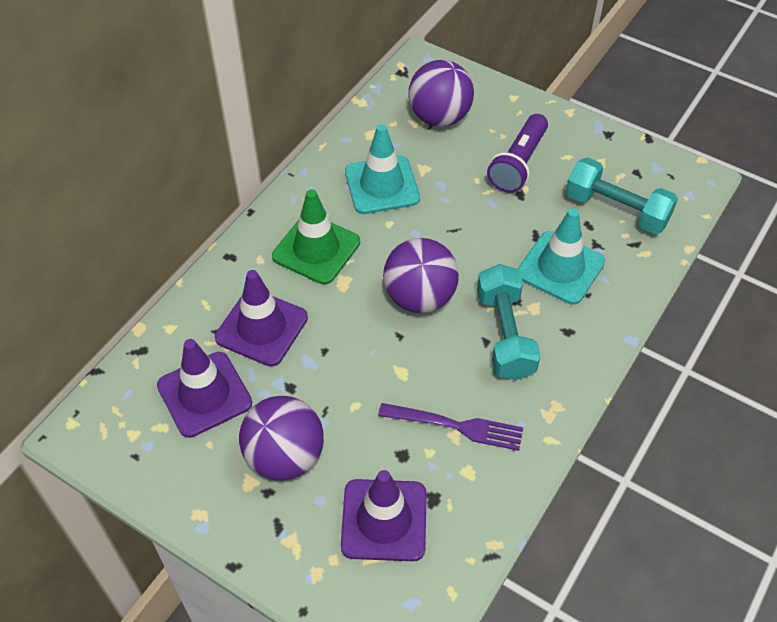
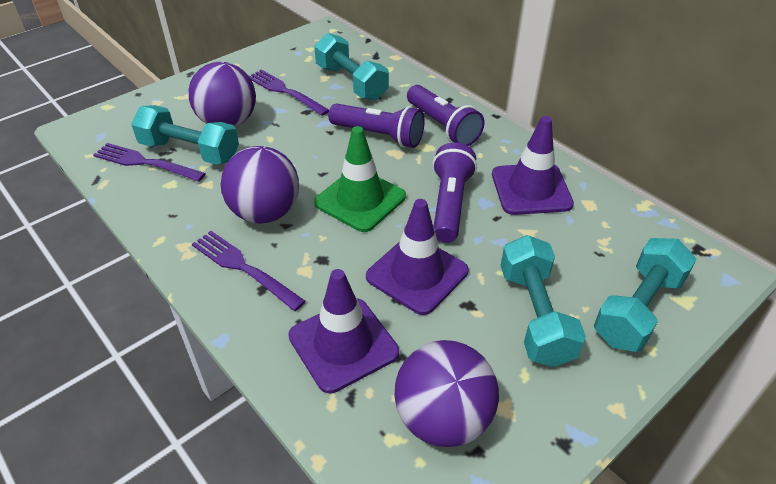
purple flashlight: 1 -> 3
purple fork: 1 -> 3
turquoise dumbbell: 2 -> 4
turquoise traffic cone: 2 -> 0

